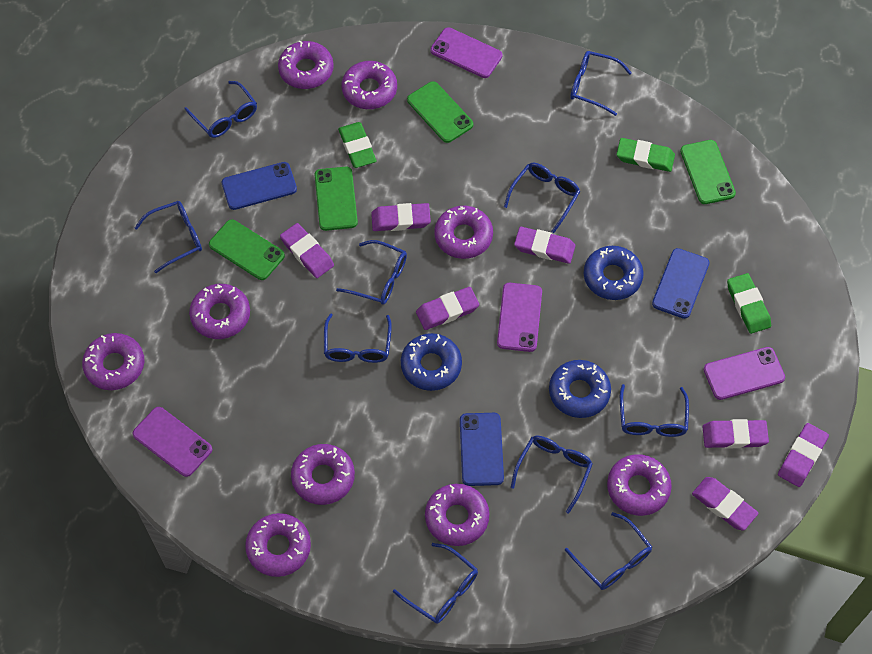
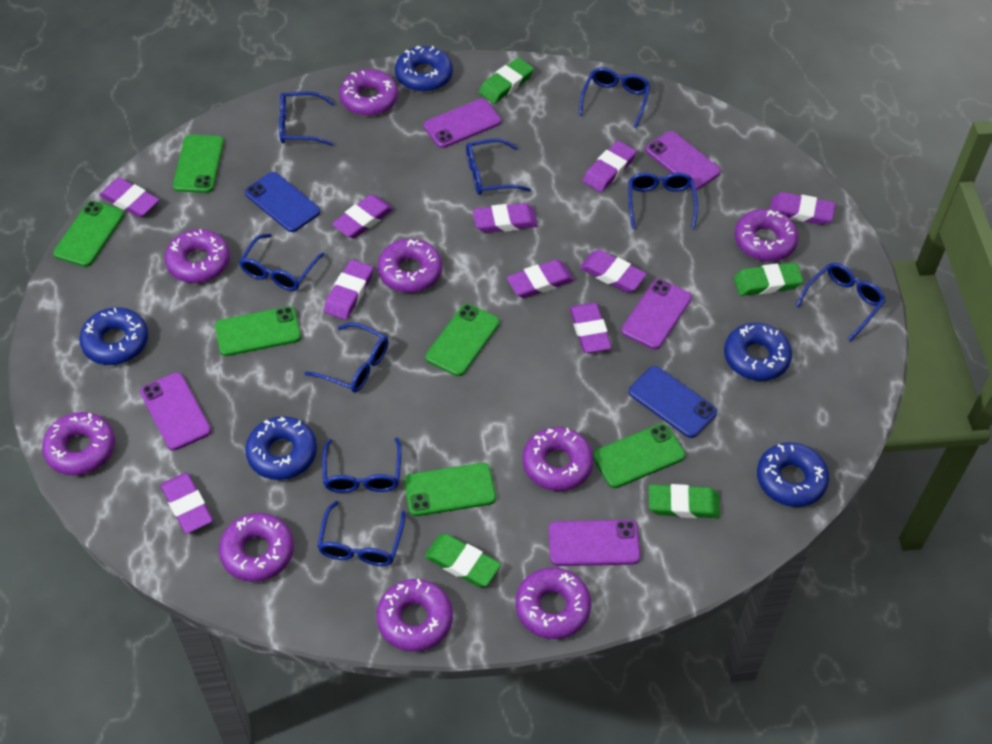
blue donut: 3 -> 5
blue glasses: 10 -> 9
blue phone: 3 -> 2
green eraser: 3 -> 4
green phone: 4 -> 6
purple eraser: 7 -> 10
purple phone: 4 -> 5

